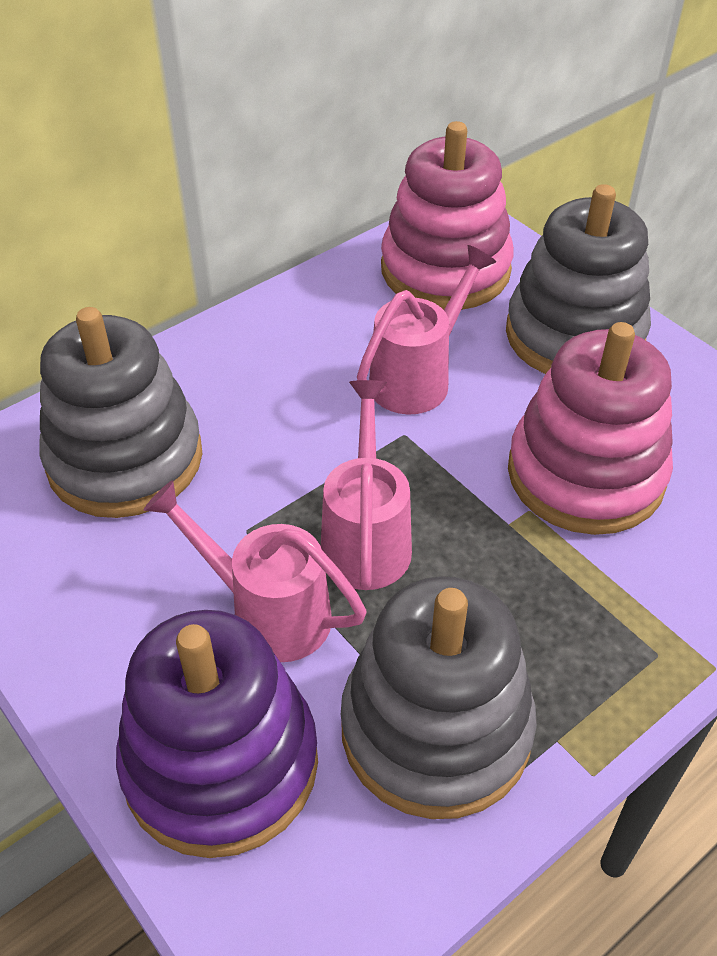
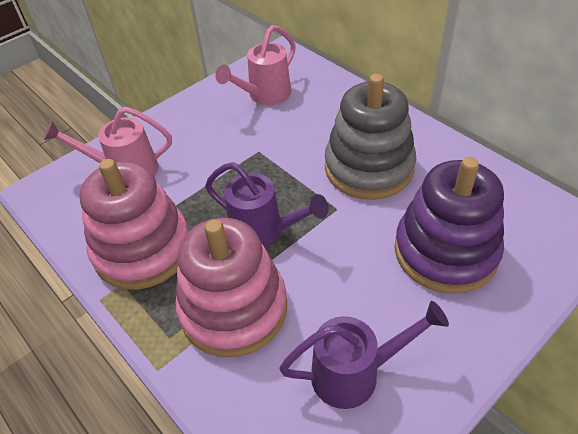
grey stacking toy: 3 -> 1
pink watering can: 3 -> 2
purple watering can: 0 -> 2

